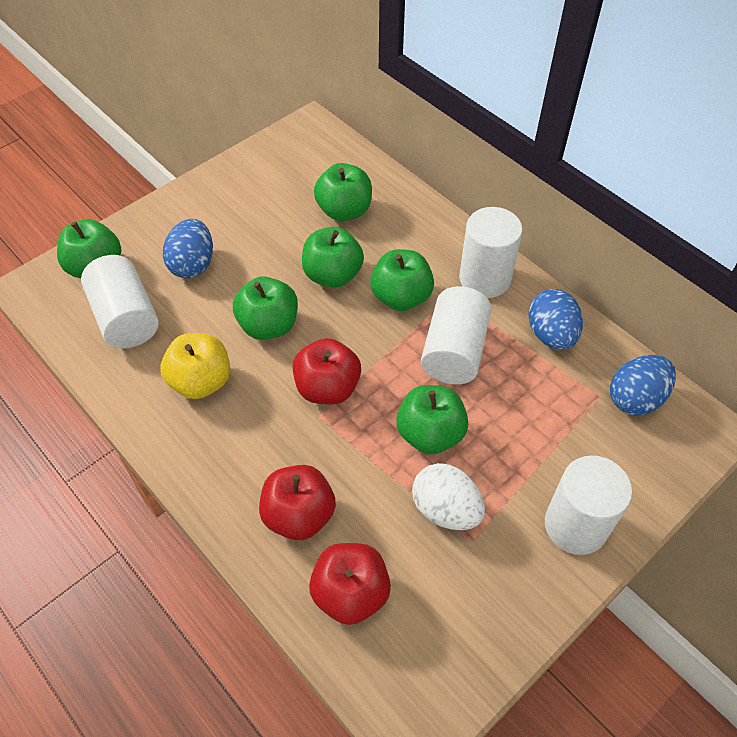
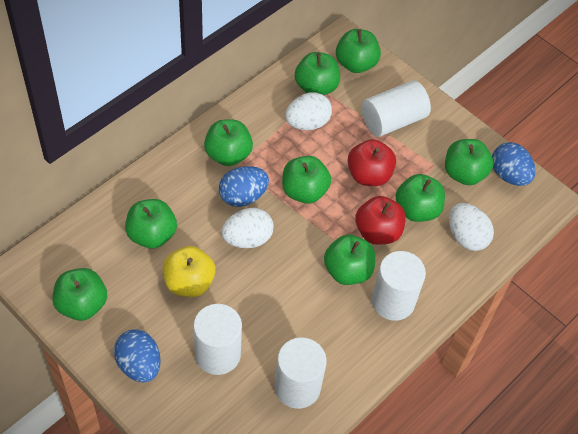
green apple: 6 -> 9
red apple: 3 -> 2
white egg: 1 -> 3

